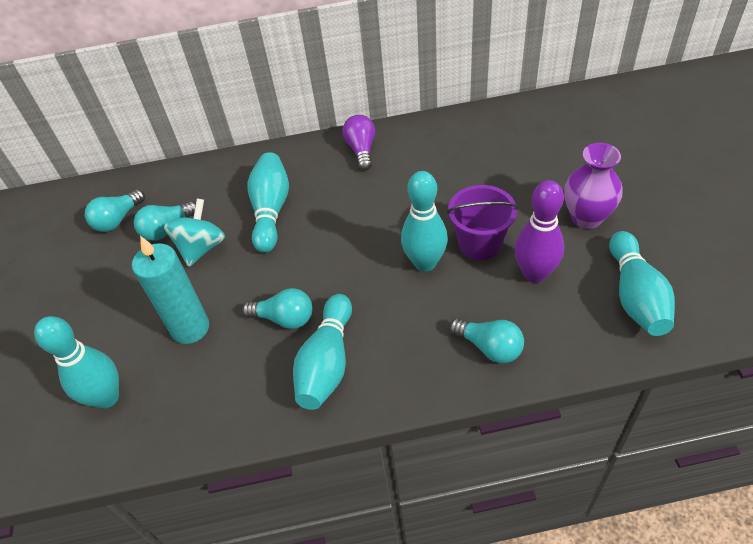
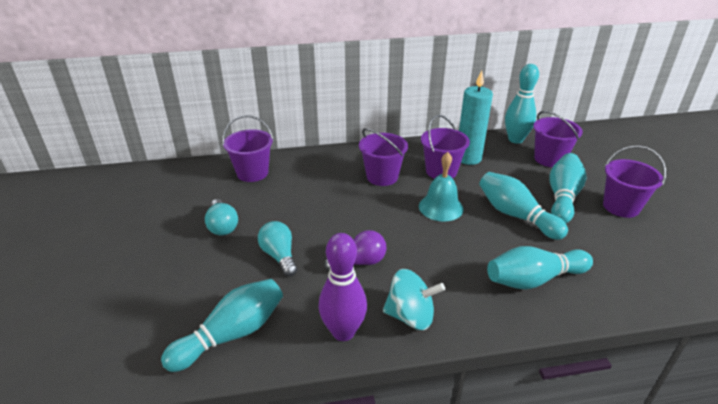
purple bucket: 1 -> 5
purple vase: 1 -> 0
turquoise bell: 0 -> 1
turquoise light bulb: 4 -> 2

